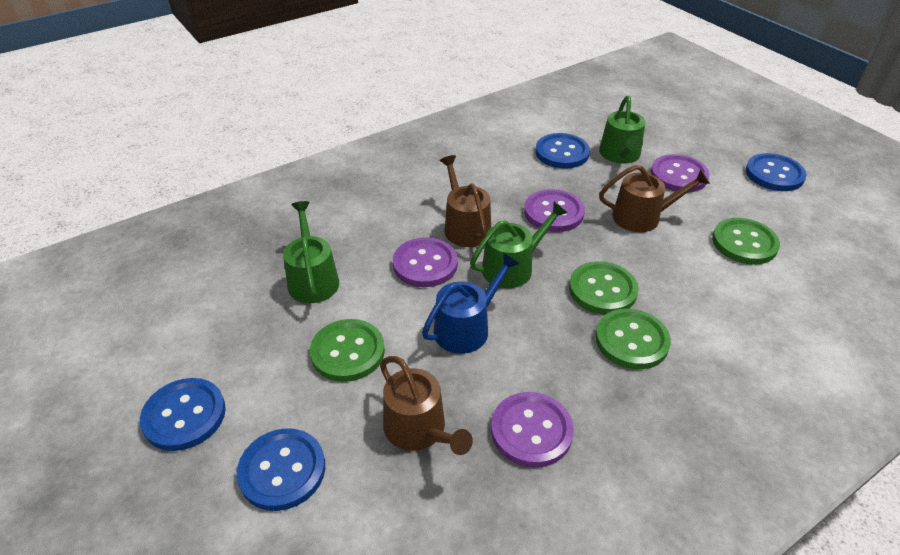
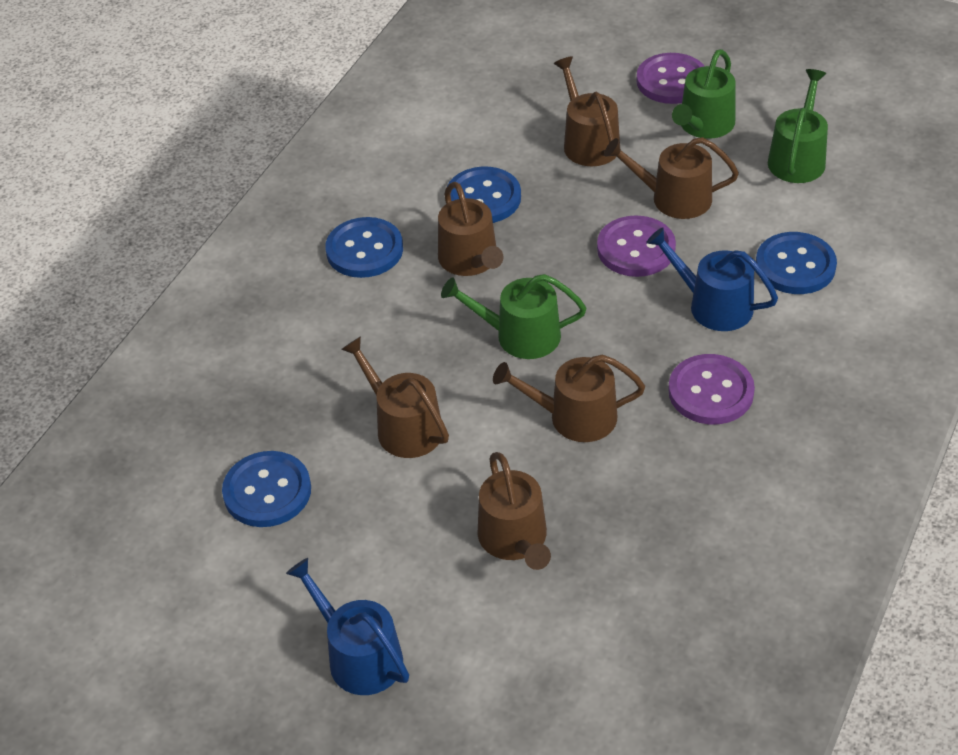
blue watering can: 1 -> 2
brown watering can: 3 -> 6
green button: 4 -> 0
purple button: 4 -> 3

